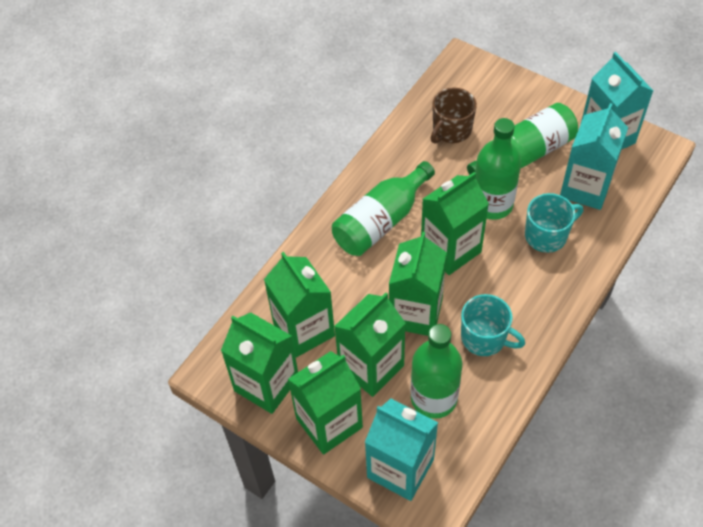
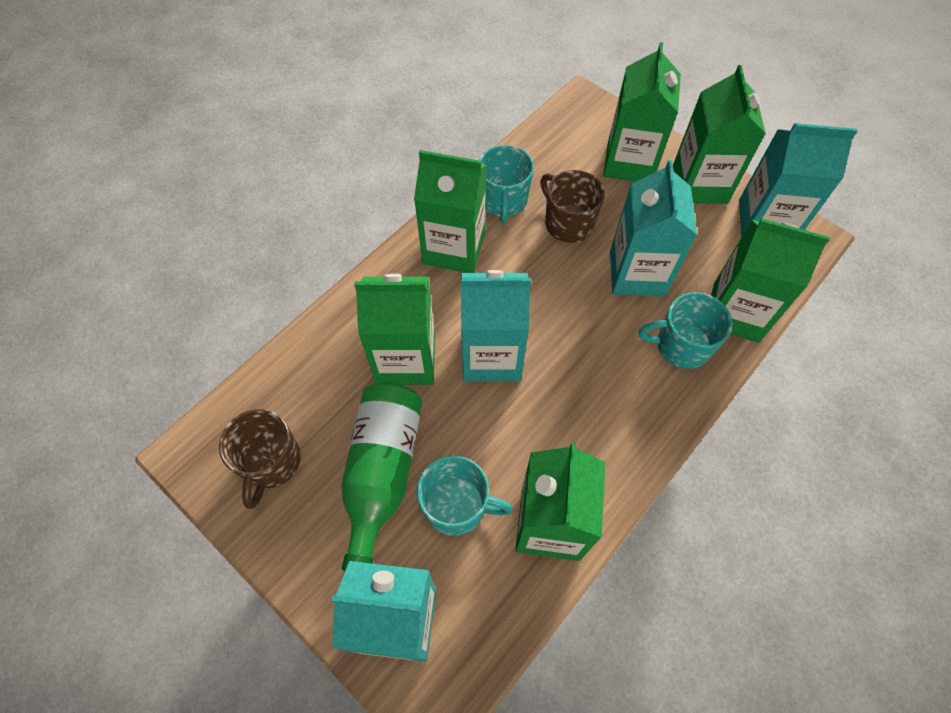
brown mug: 1 -> 2
green bottle: 4 -> 1
turquoise carton: 3 -> 4
turquoise mug: 2 -> 3

